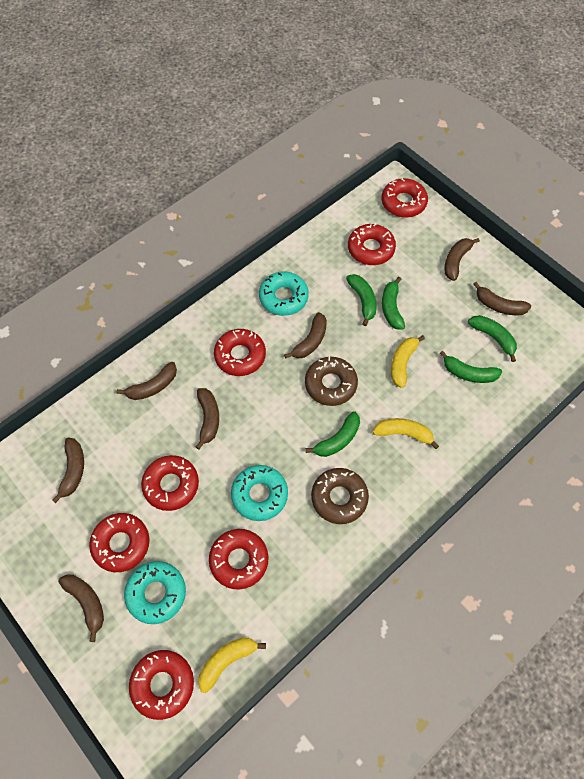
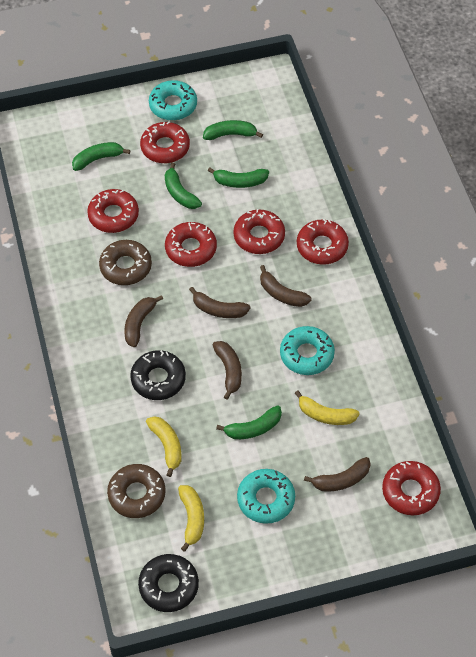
black donut: 0 -> 2
brown banana: 7 -> 5
red donut: 7 -> 6

